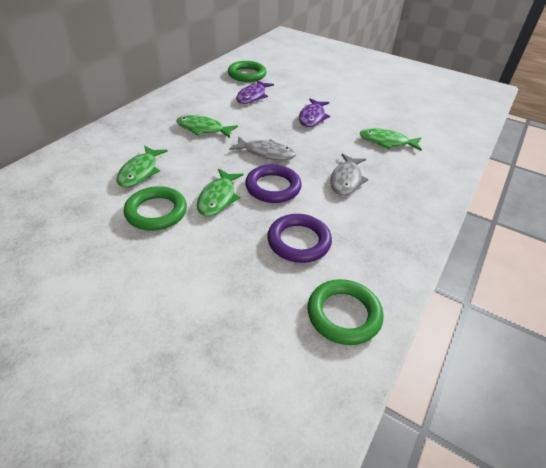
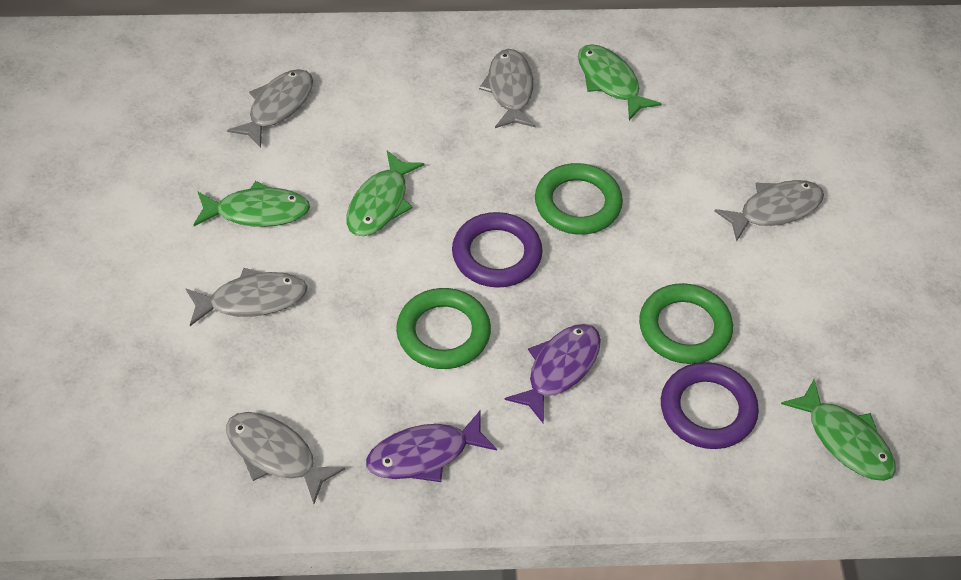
grey fish: 2 -> 5

